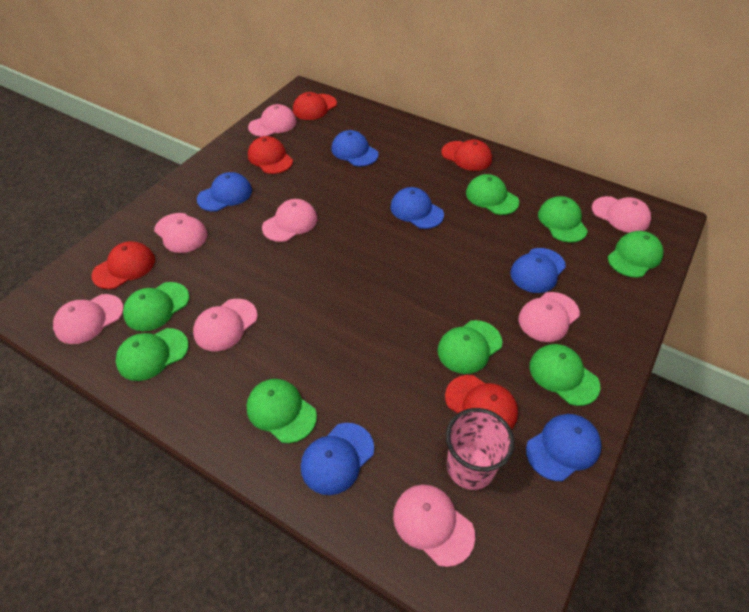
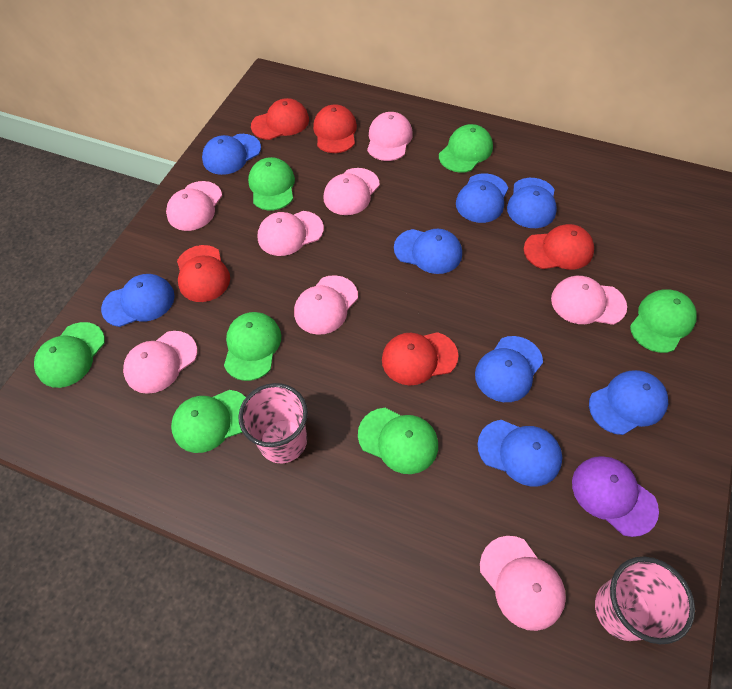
blue cap: 6 -> 8
green cap: 8 -> 7
pink cup: 1 -> 2
purple cap: 0 -> 1

